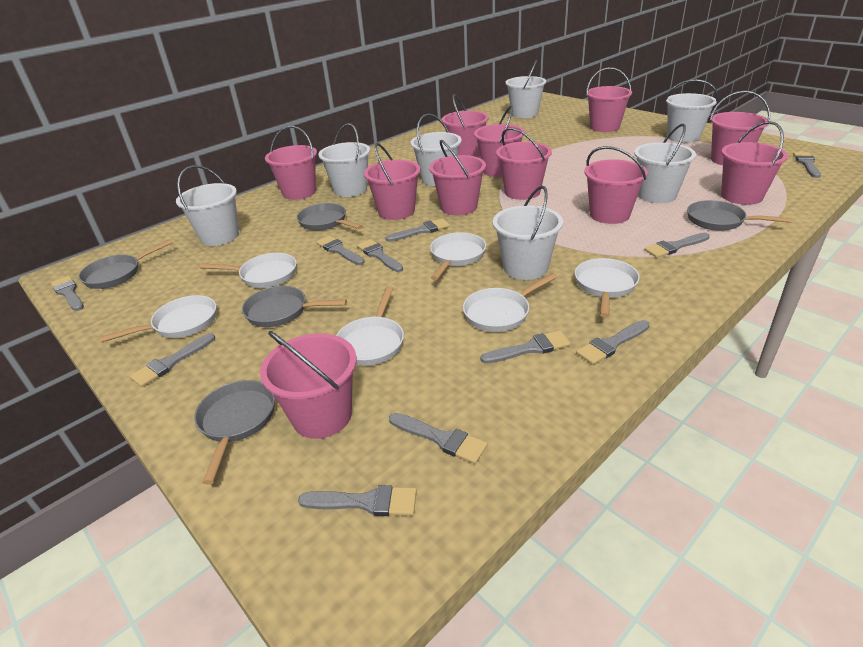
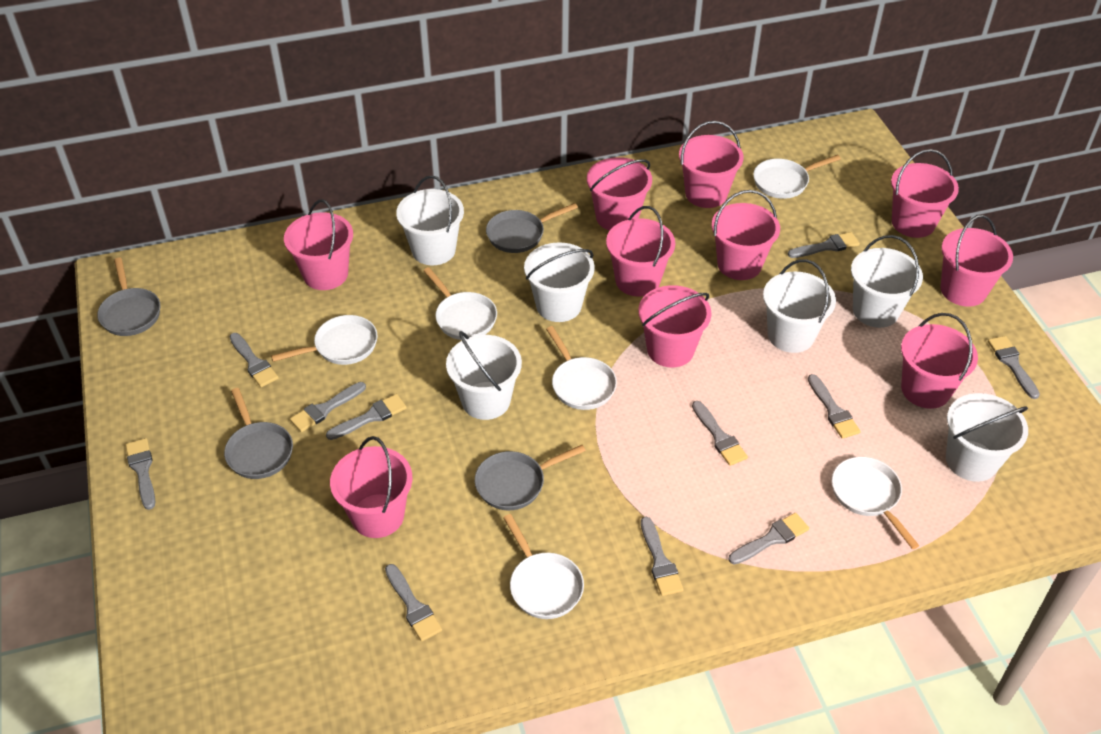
grey pan: 5 -> 4
pink bucket: 11 -> 10
white bucket: 7 -> 6

